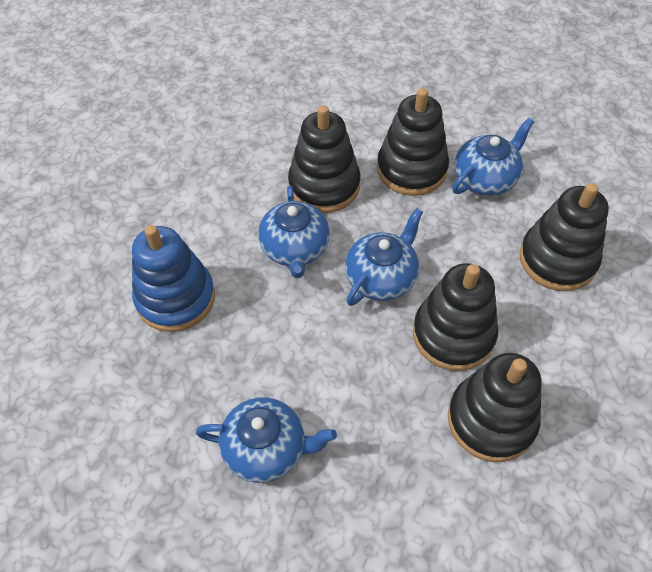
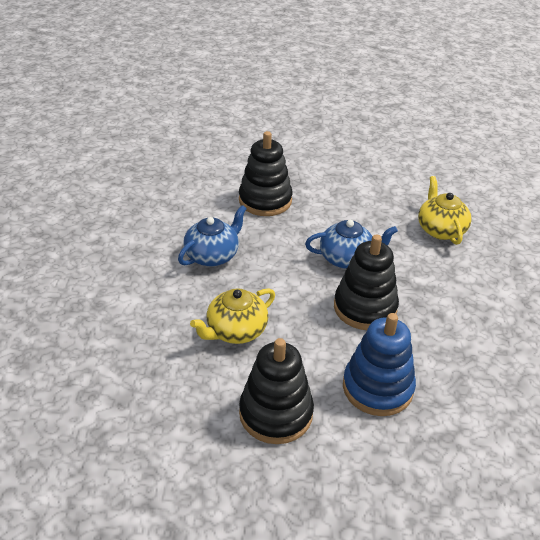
black stacking toy: 5 -> 3
blue teapot: 4 -> 2
yellow teapot: 0 -> 2

